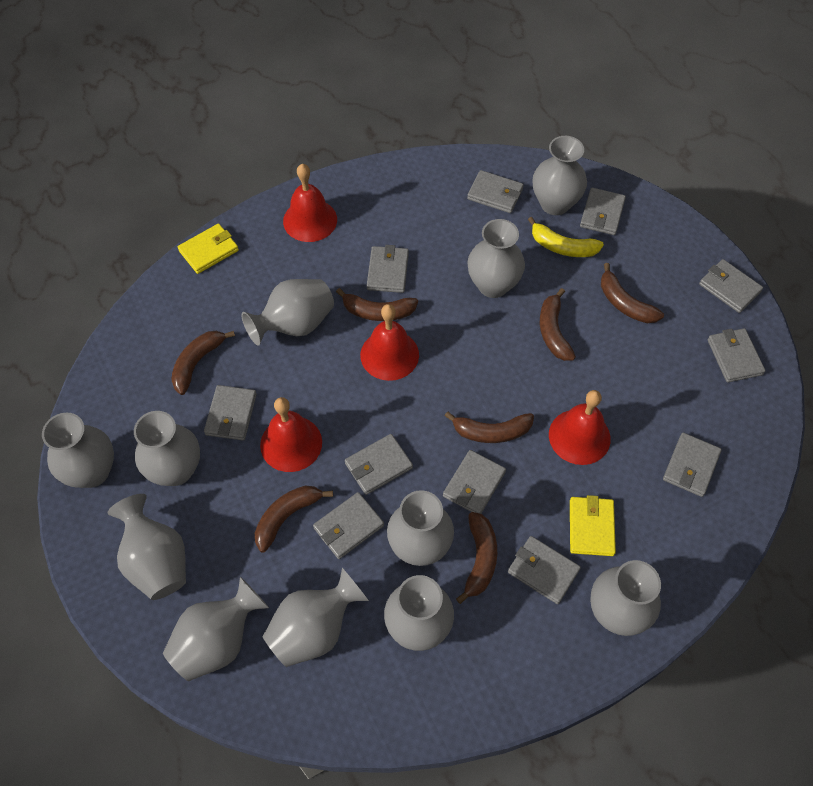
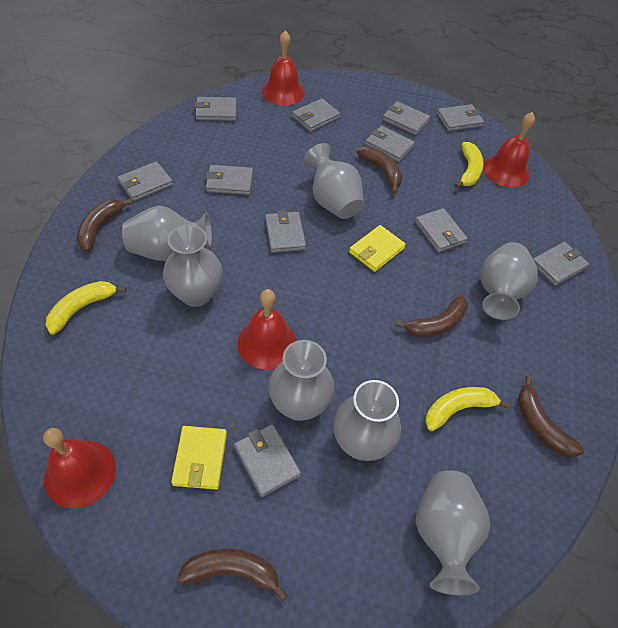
brown banana: 7 -> 5
grey vase: 11 -> 7
yellow banana: 1 -> 3

